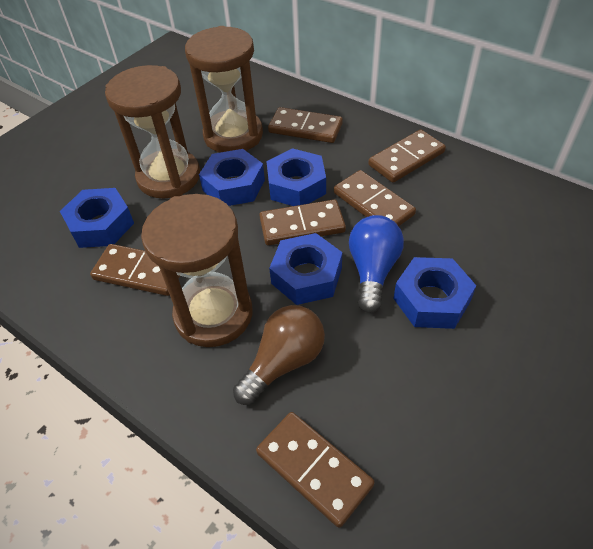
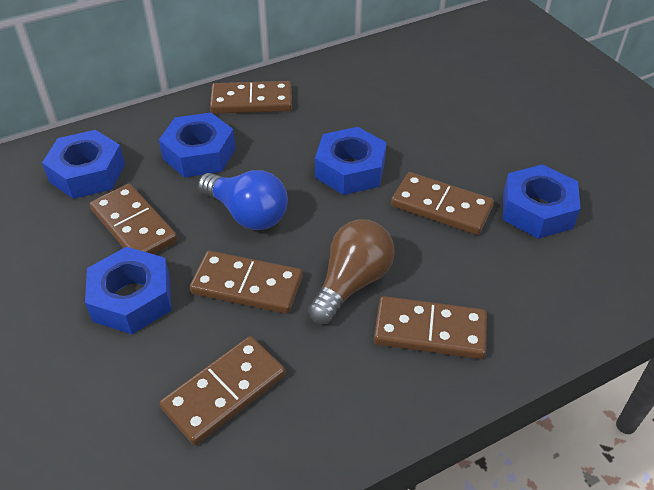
brown hourglass: 3 -> 0

